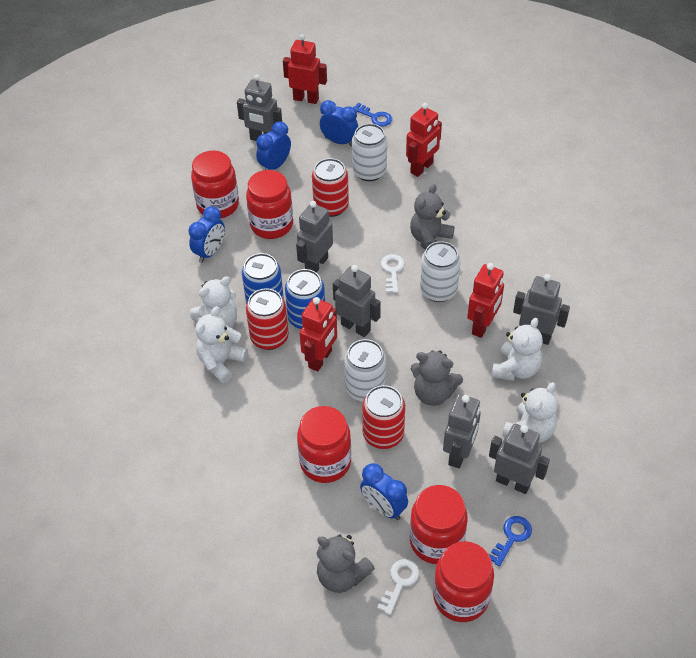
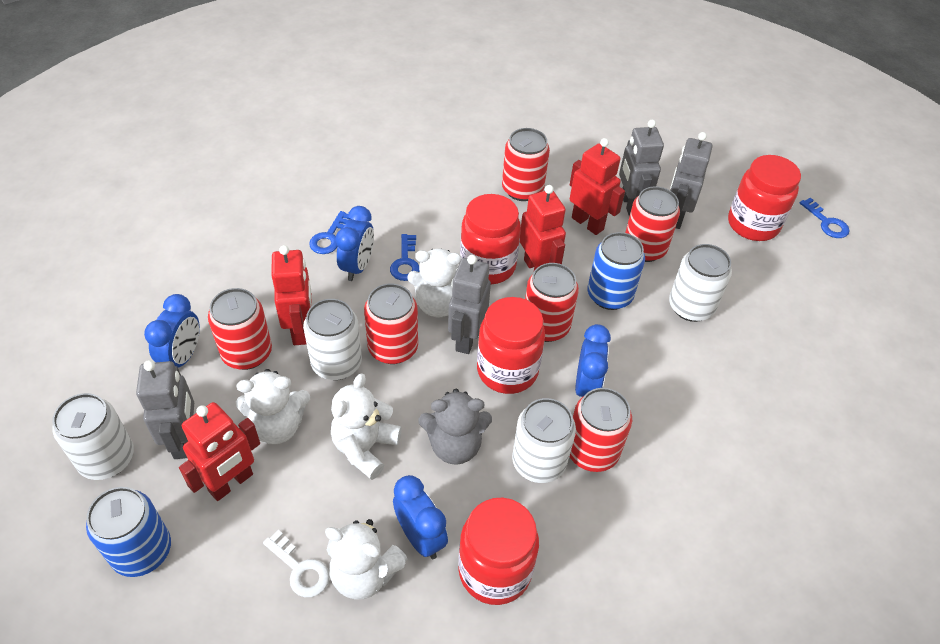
blue key: 2 -> 3
grey robot: 6 -> 4
grey teddy bear: 3 -> 1
red can: 3 -> 6
red jar: 5 -> 4
white can: 3 -> 4
white key: 2 -> 1

